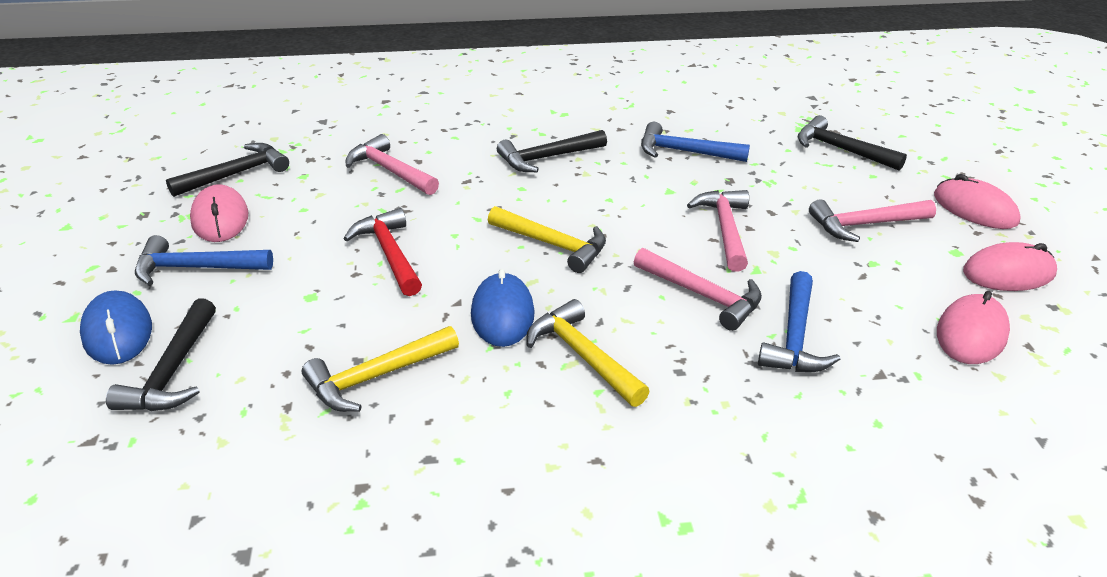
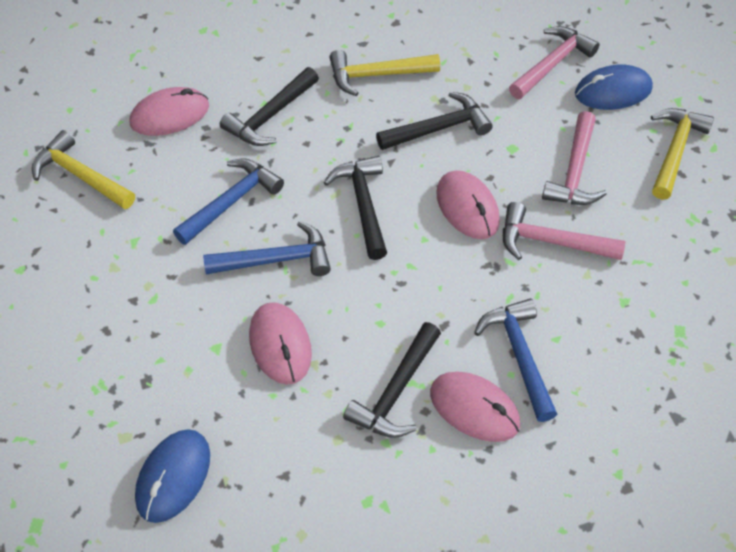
pink hammer: 4 -> 3
red hammer: 1 -> 0

